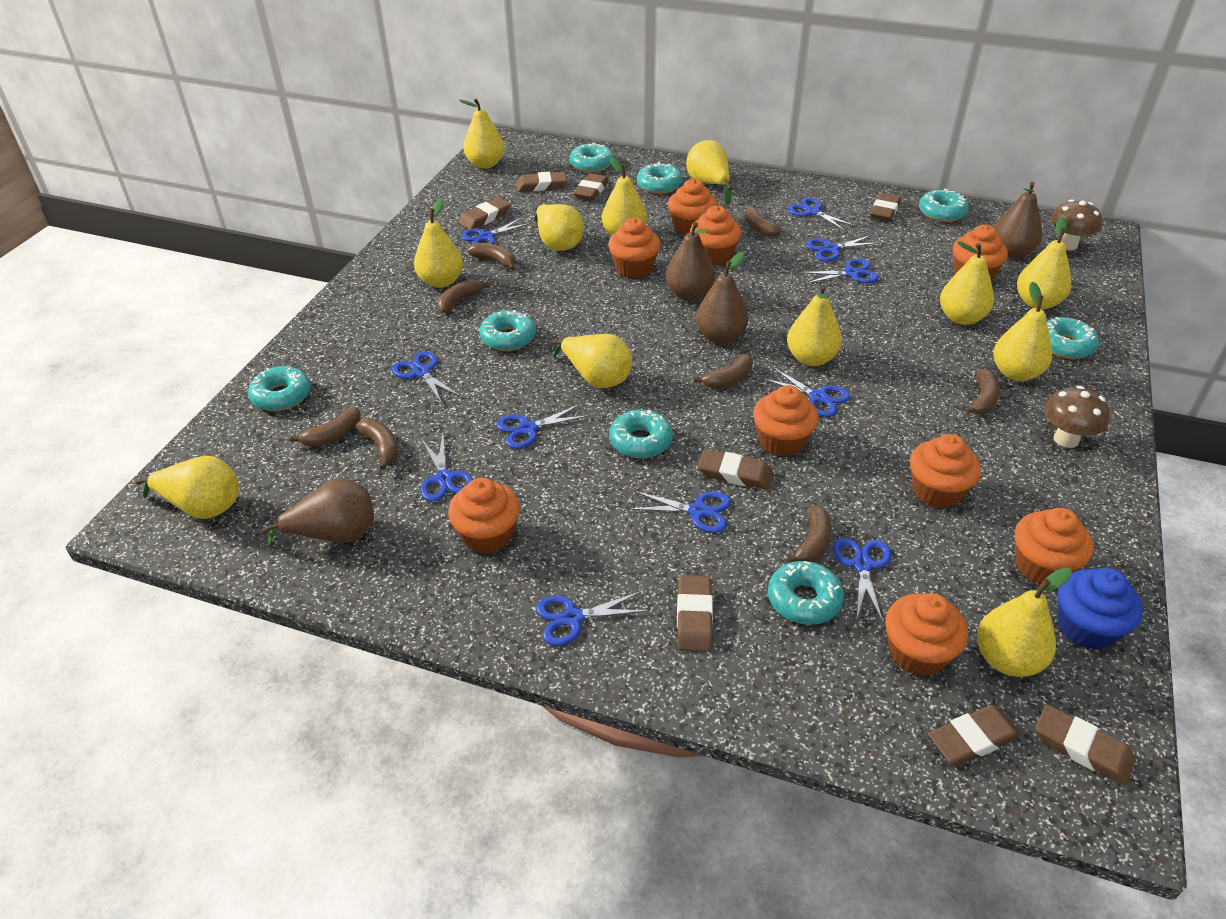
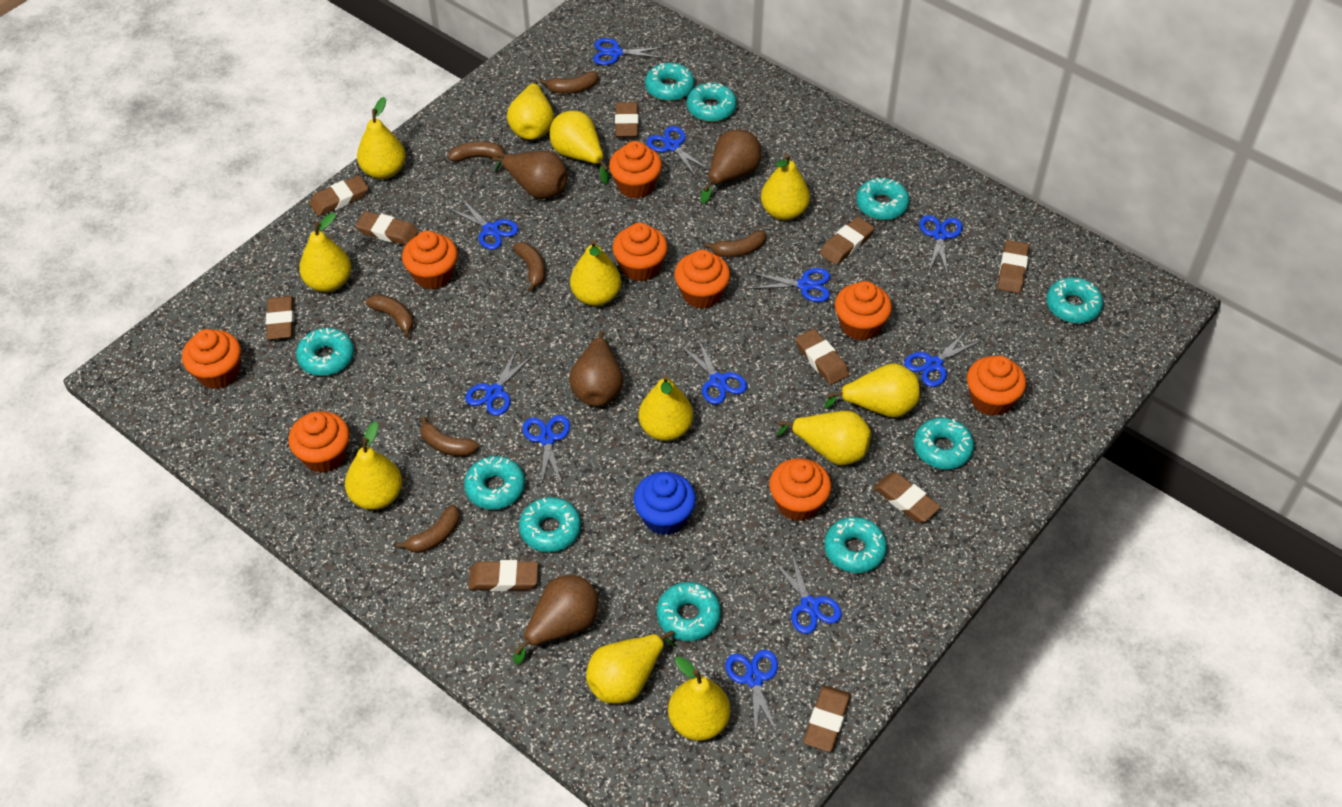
brown banana: 8 -> 7
brown eraser: 8 -> 10
brown mushroom: 2 -> 0
turquoise donut: 8 -> 10

